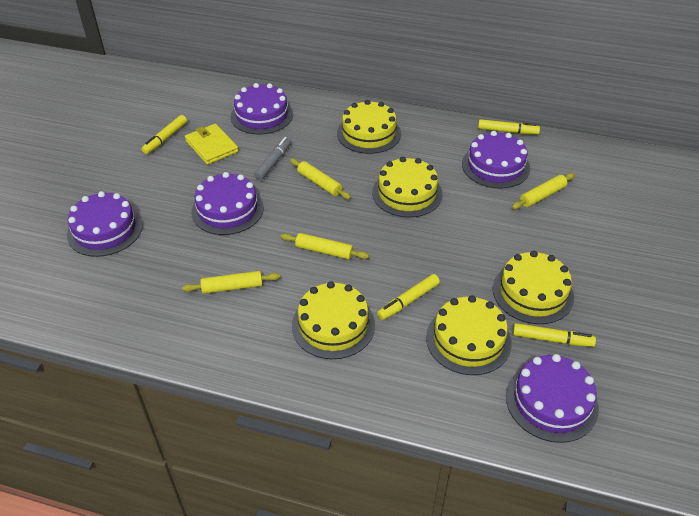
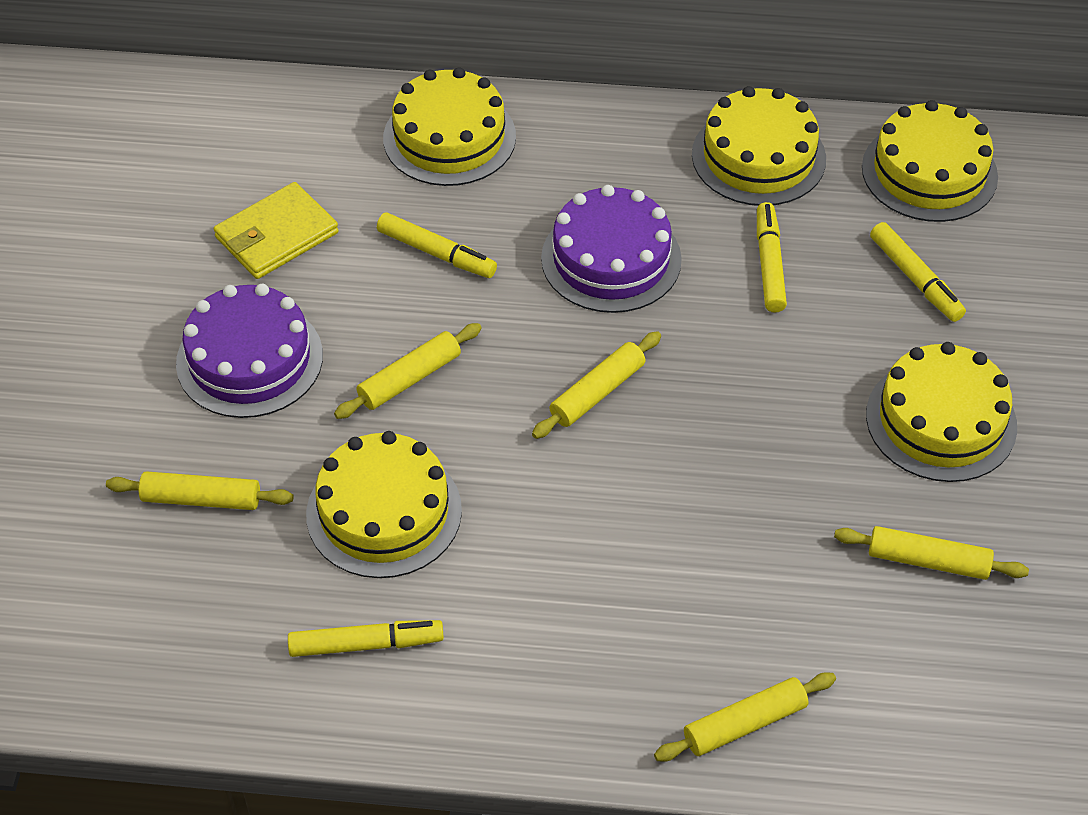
grey marker: 1 -> 0
purple cake: 5 -> 2
yellow rolling pin: 4 -> 5

